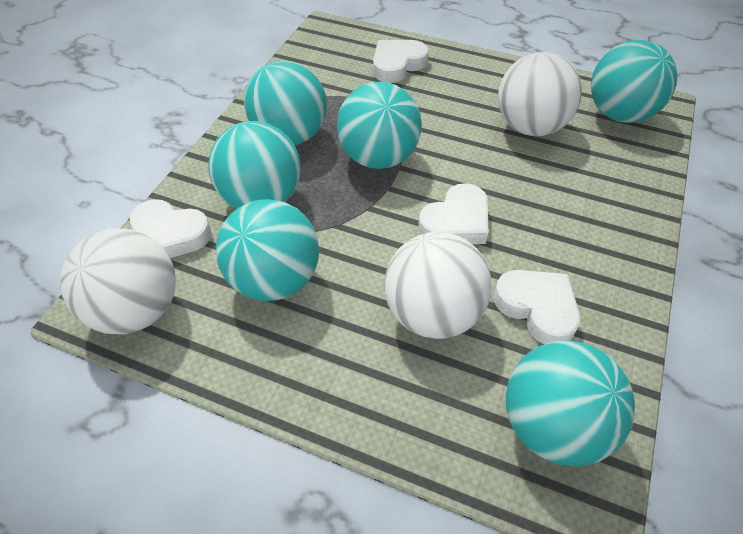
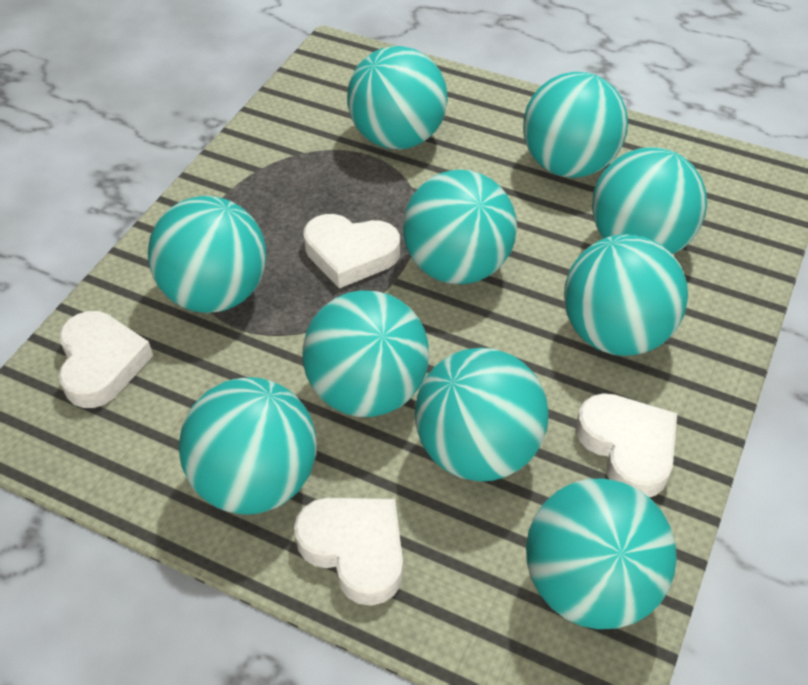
turquoise ball: 6 -> 10
white ball: 3 -> 0

